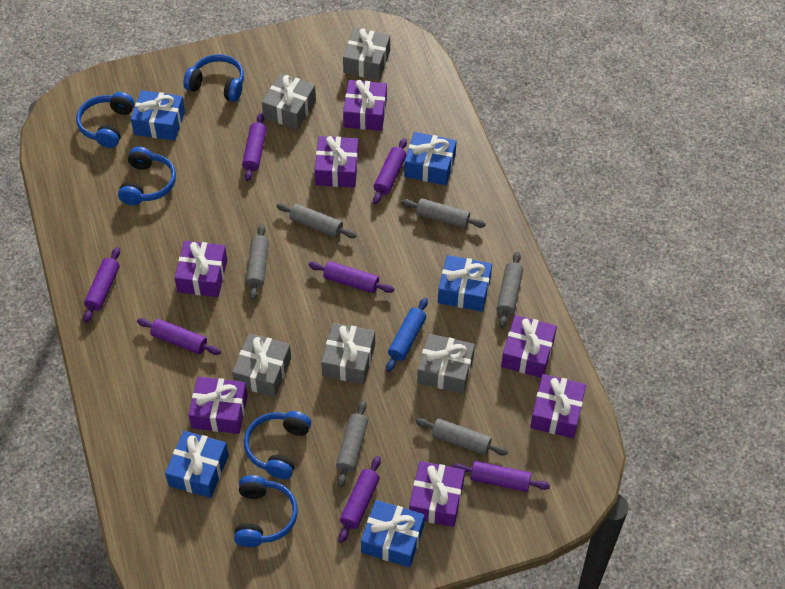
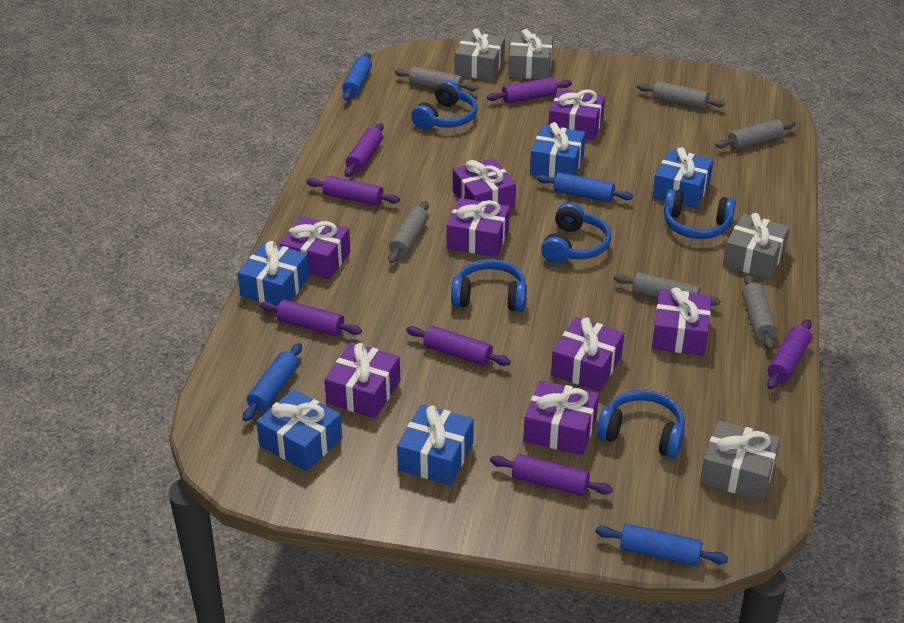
blue rolling pin: 1 -> 4
grey gift: 5 -> 4
purple gift: 7 -> 8

